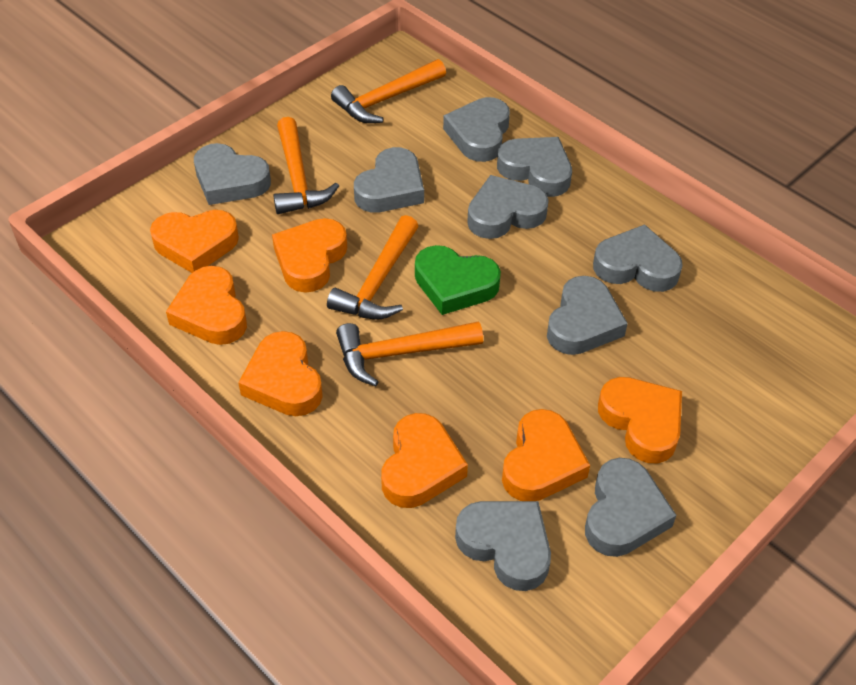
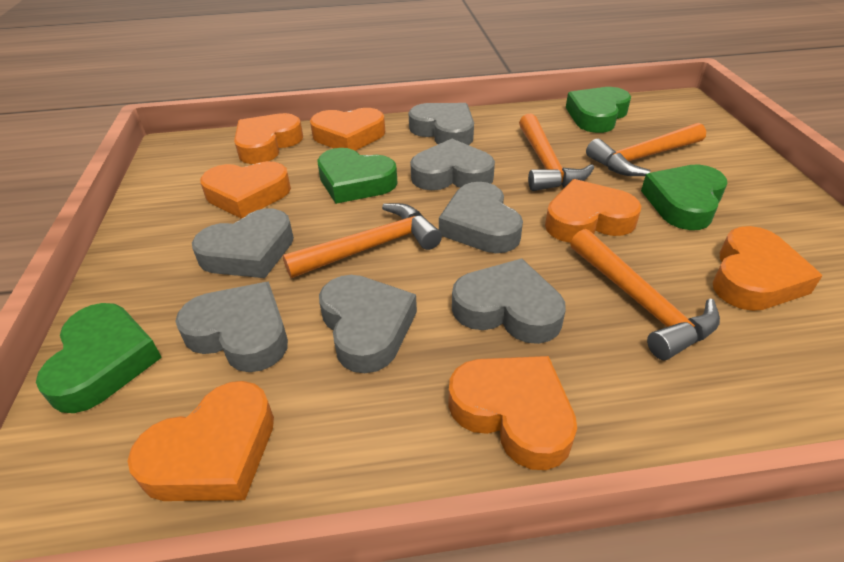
green heart: 1 -> 4
grey heart: 9 -> 7

